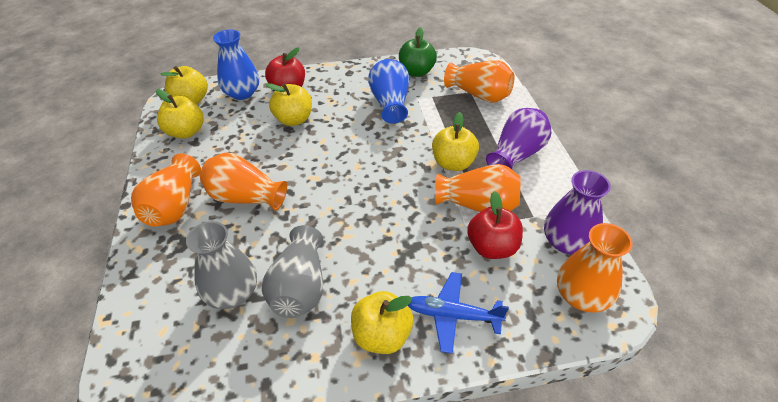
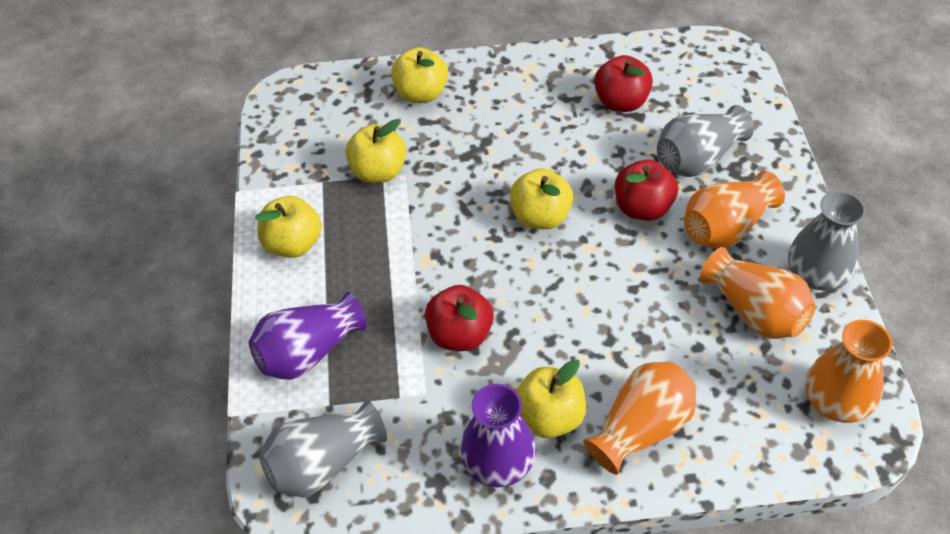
blue plane: 1 -> 0
blue vase: 2 -> 0
green apple: 1 -> 0
grey vase: 2 -> 3
orange vase: 5 -> 4
red apple: 2 -> 3

